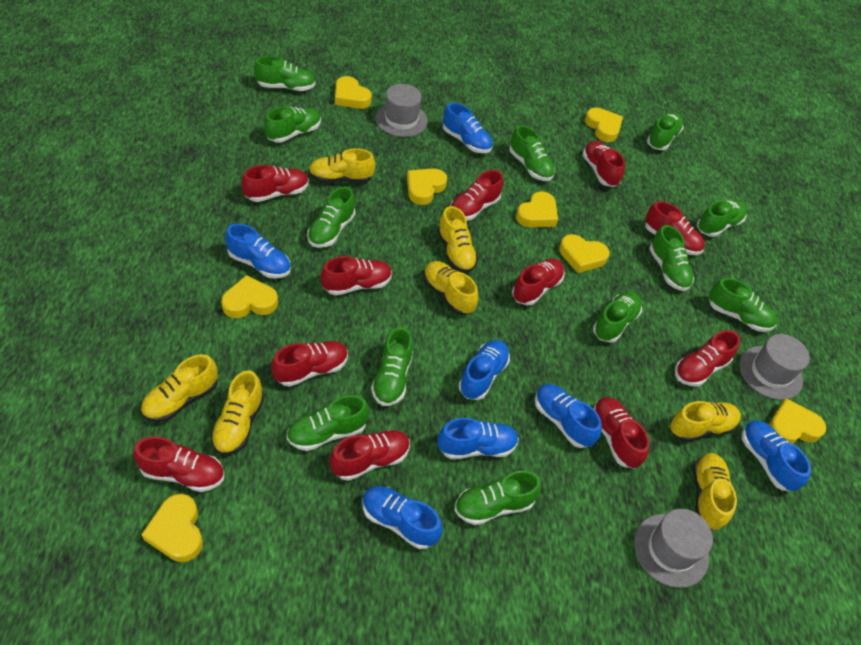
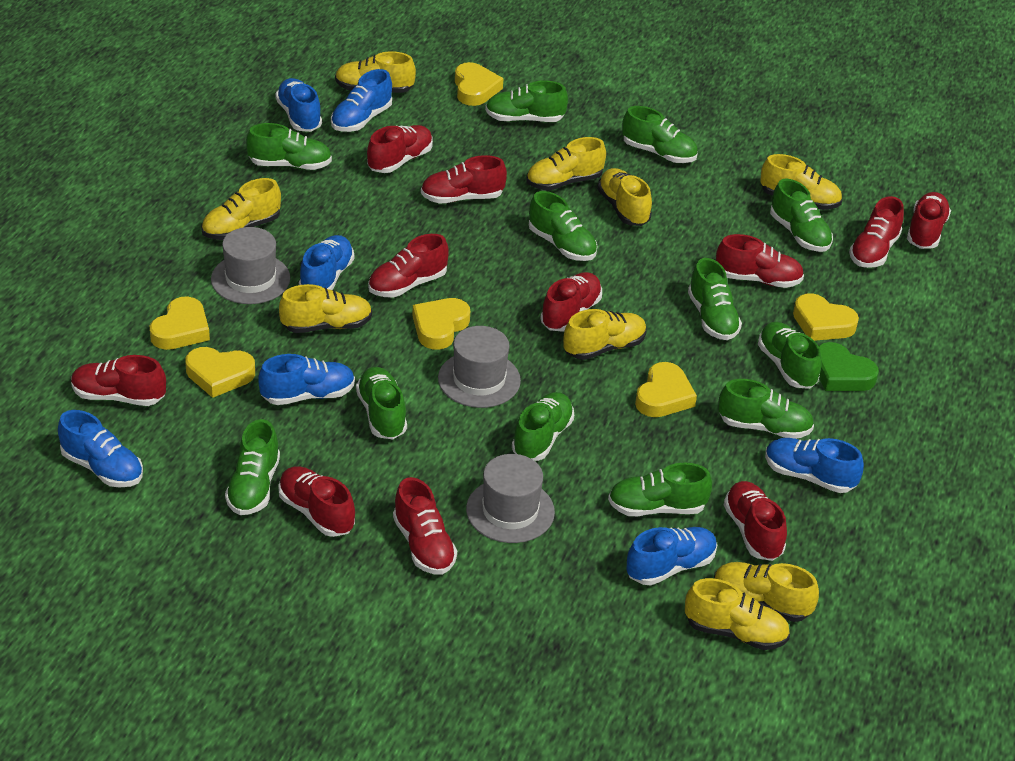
green heart: 0 -> 1
yellow heart: 8 -> 6
yellow shoe: 7 -> 9

